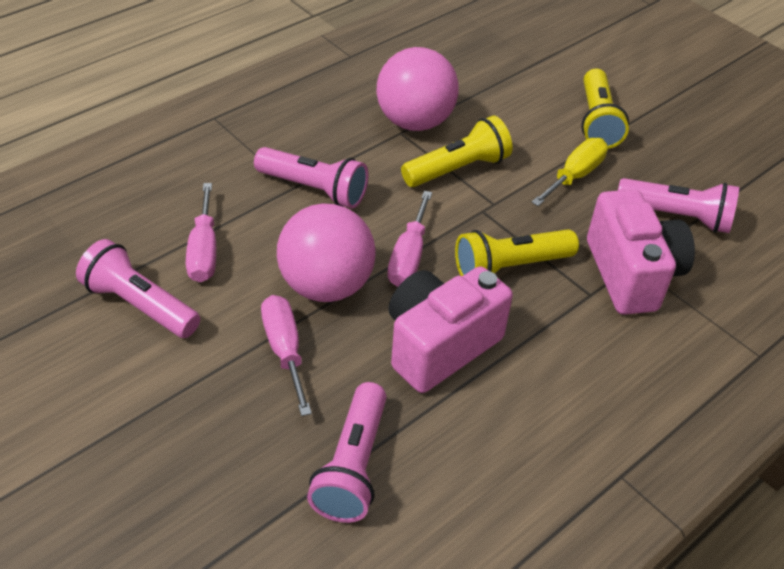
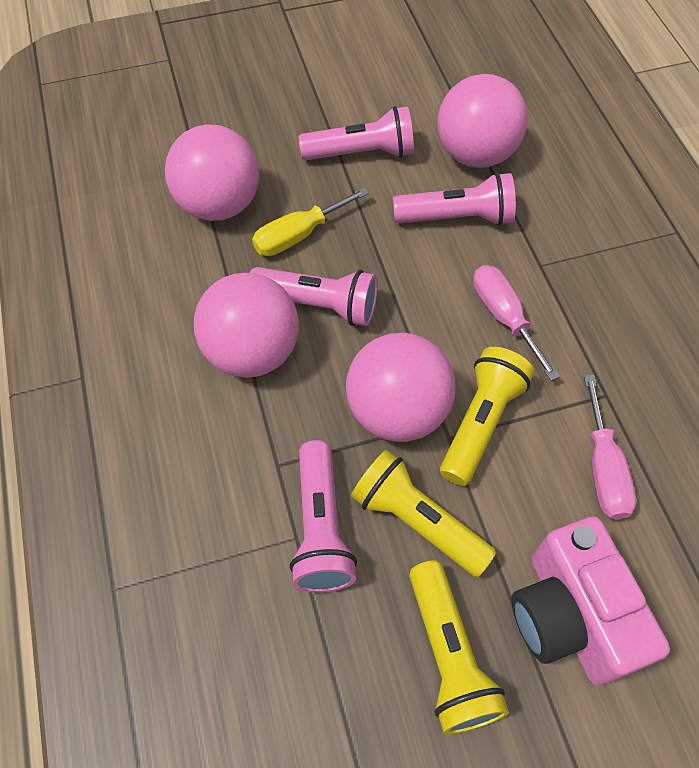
pink ball: 2 -> 4
pink camera: 2 -> 1
pink screwdriver: 3 -> 2

